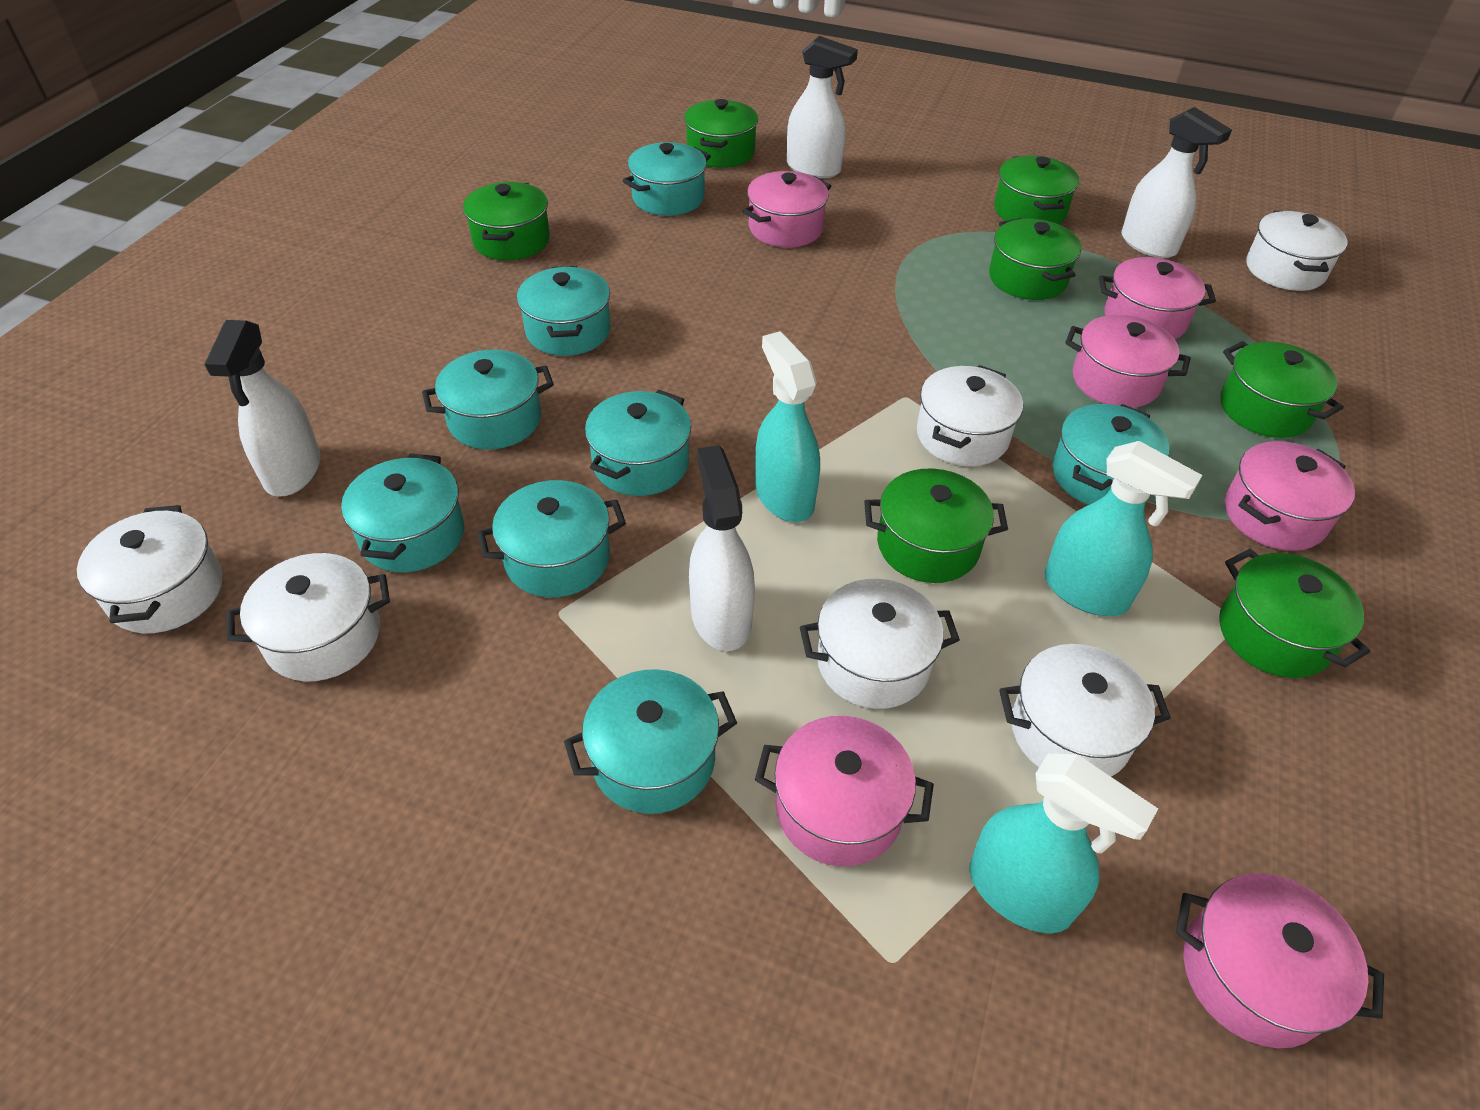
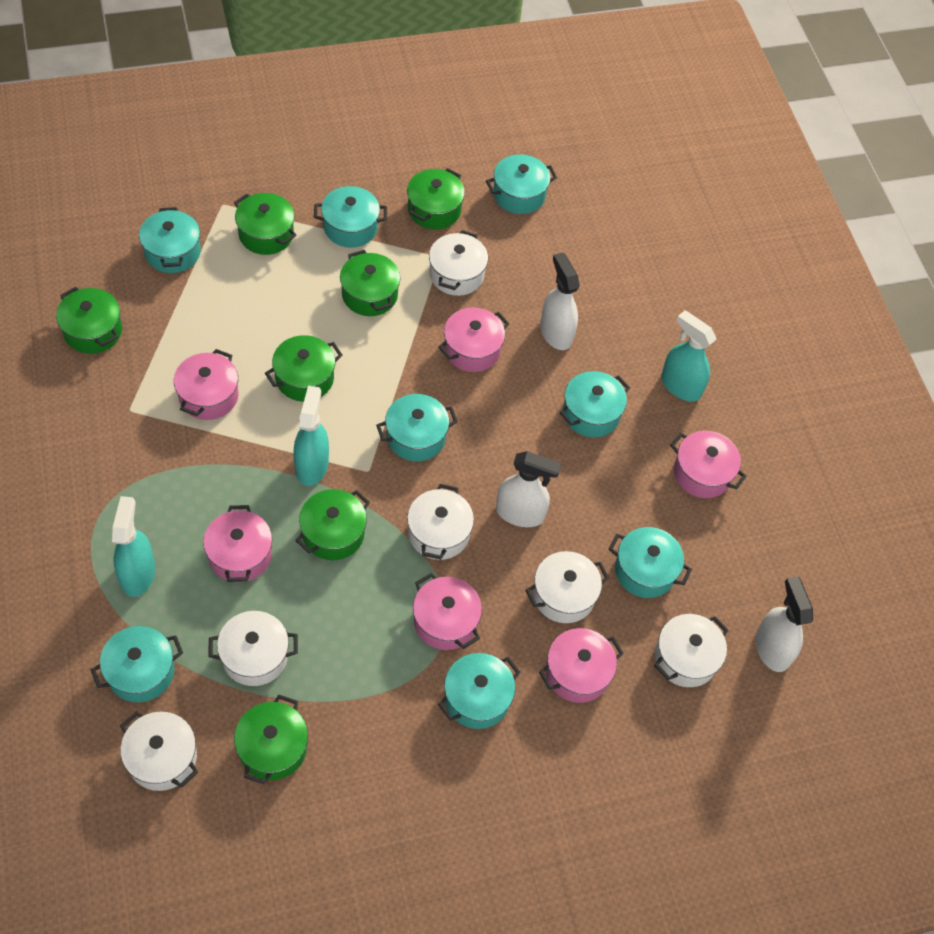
white spray bottle: 4 -> 3

